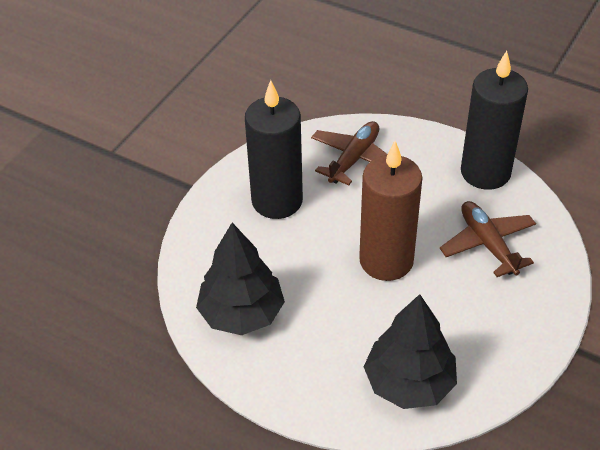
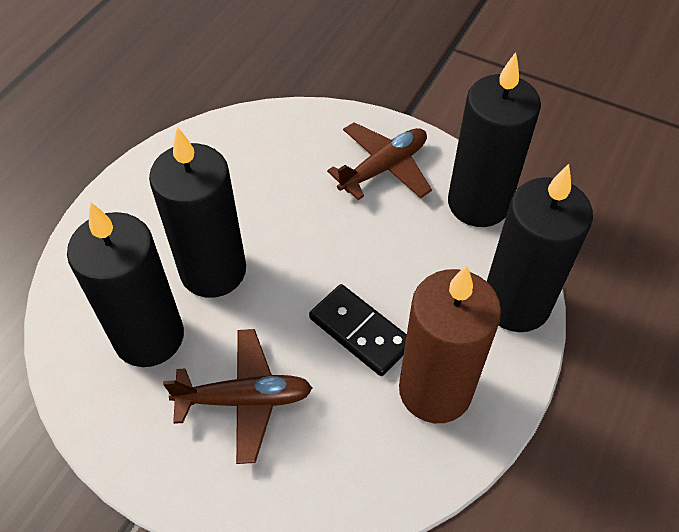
black candle: 2 -> 4
black domino: 0 -> 1
black tree: 2 -> 0

